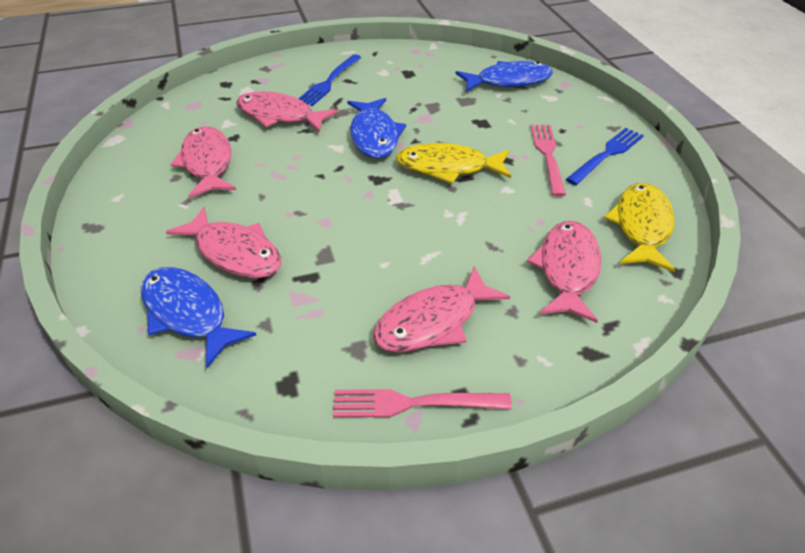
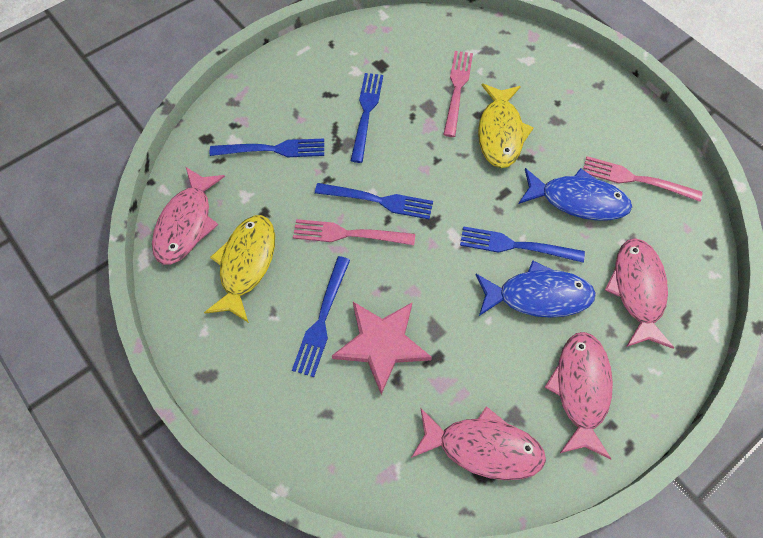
blue fish: 3 -> 2
blue fork: 2 -> 5
pink fish: 5 -> 4
pink fork: 2 -> 3
pink star: 0 -> 1

